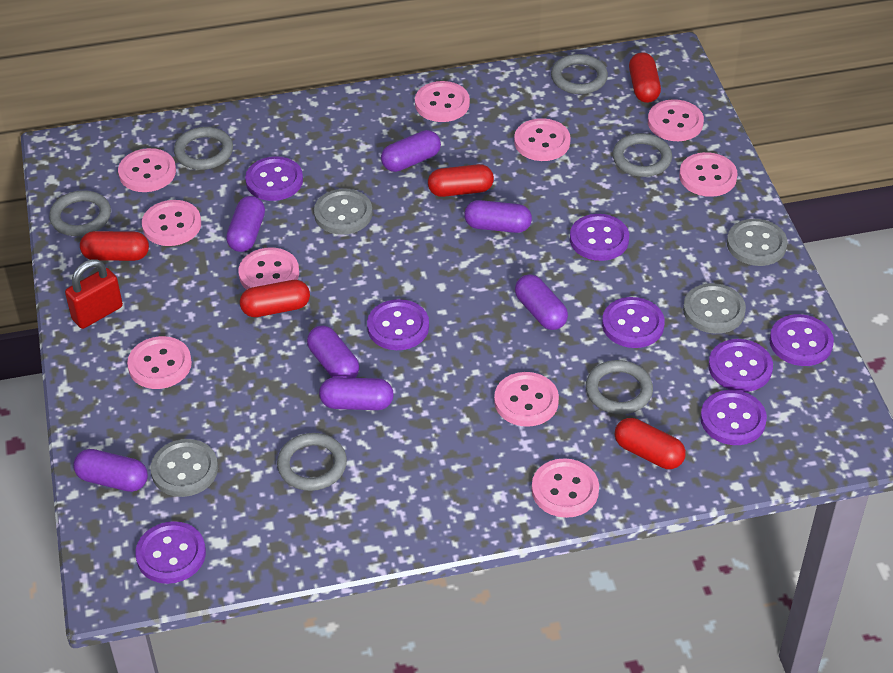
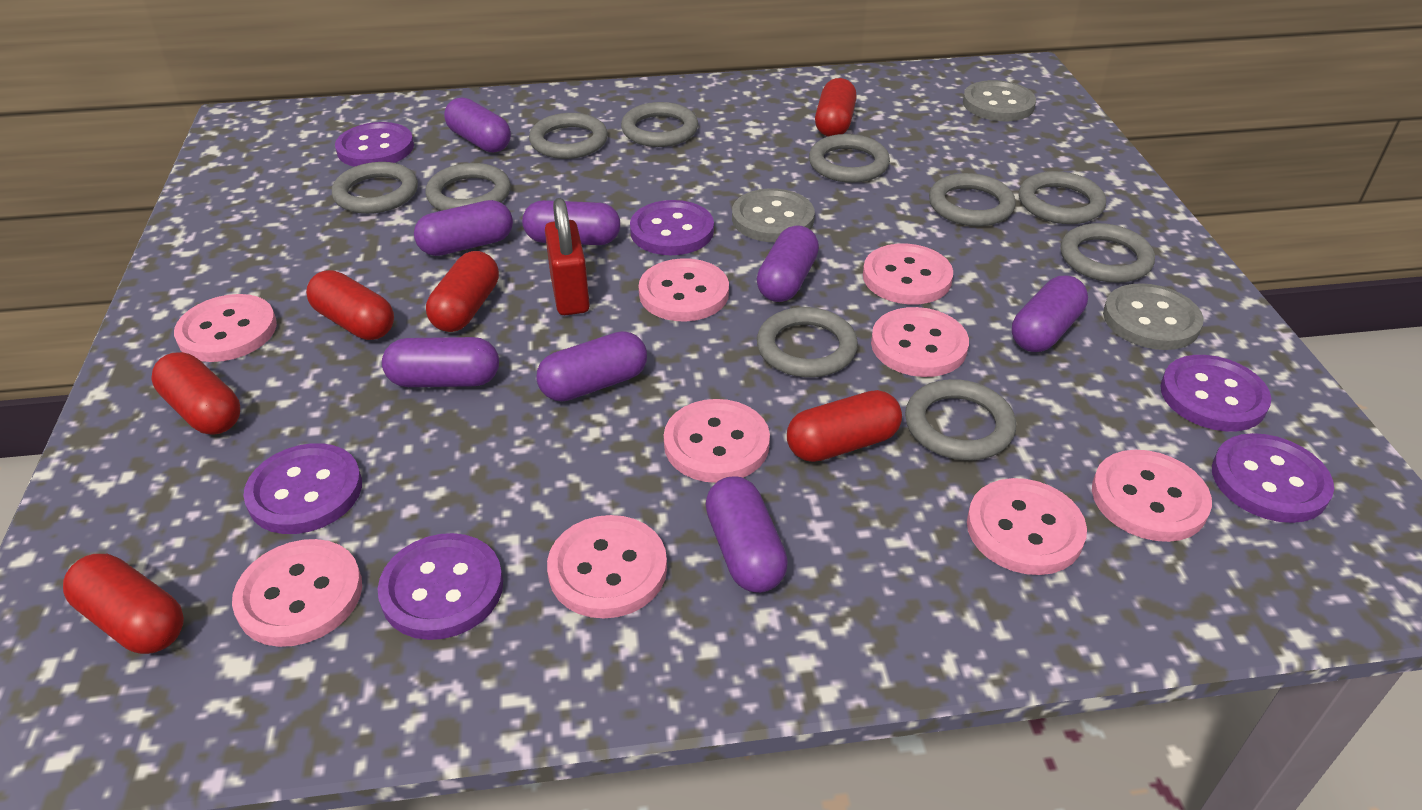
grey button: 4 -> 3
grey ring: 6 -> 10
pink button: 10 -> 9
purple button: 8 -> 6
purple capsule: 7 -> 8
red capsule: 5 -> 6

